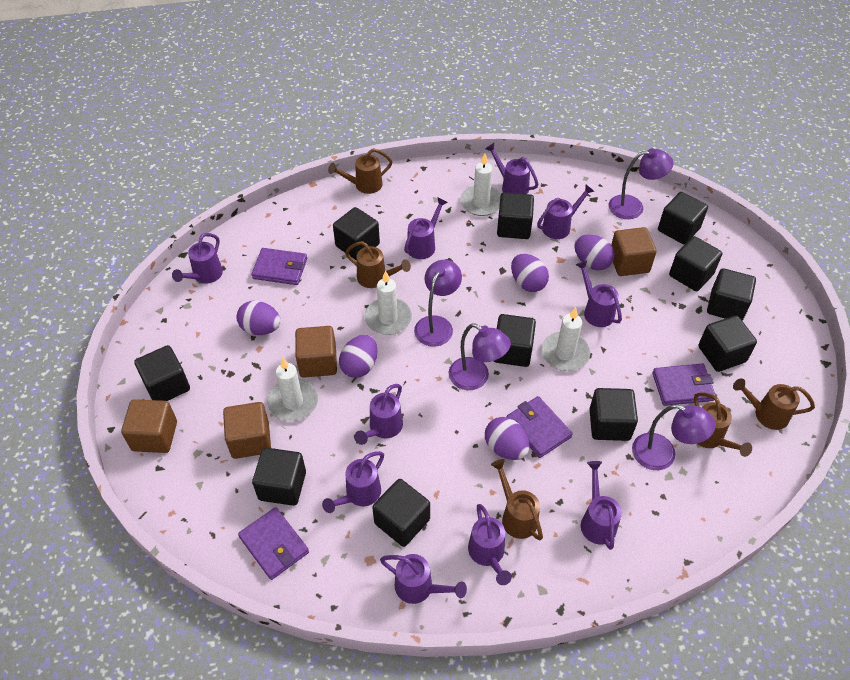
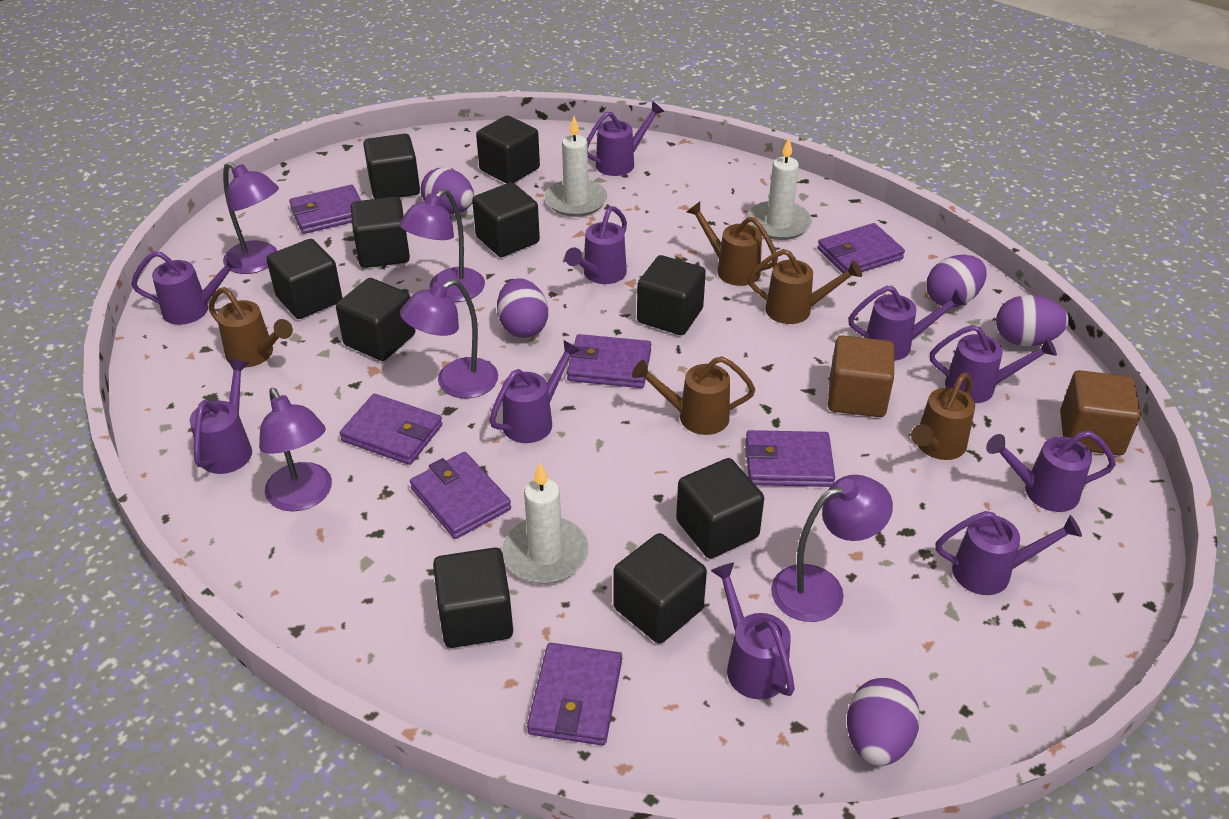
black cube: 11 -> 10
brown cube: 4 -> 2
purple lamp: 4 -> 5
purple wallet: 4 -> 7
white candle: 4 -> 3

